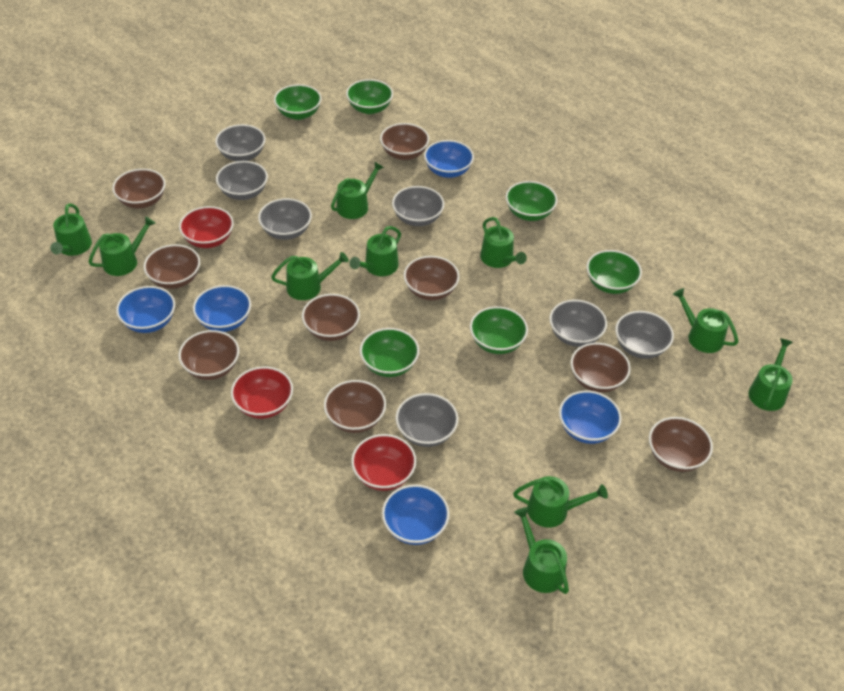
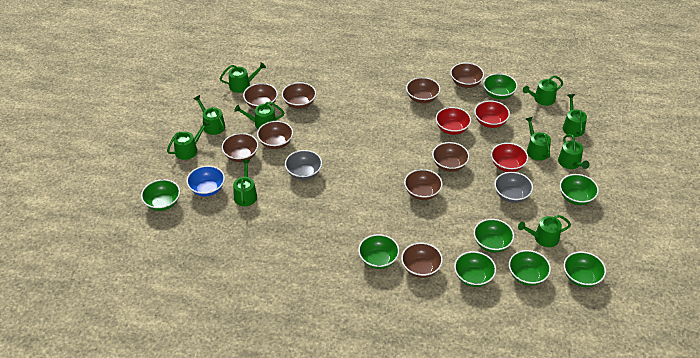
blue bowl: 5 -> 1
green bowl: 6 -> 8
grey bowl: 7 -> 2

